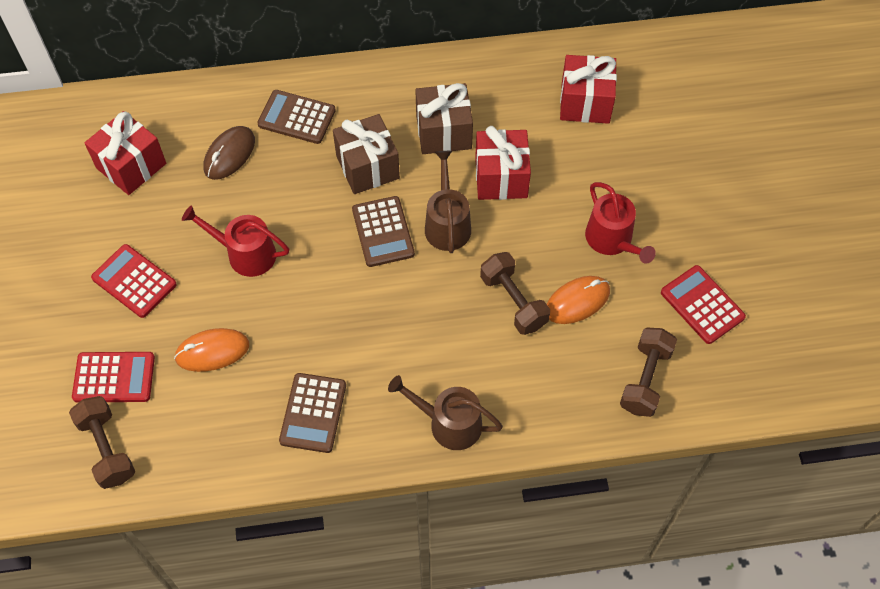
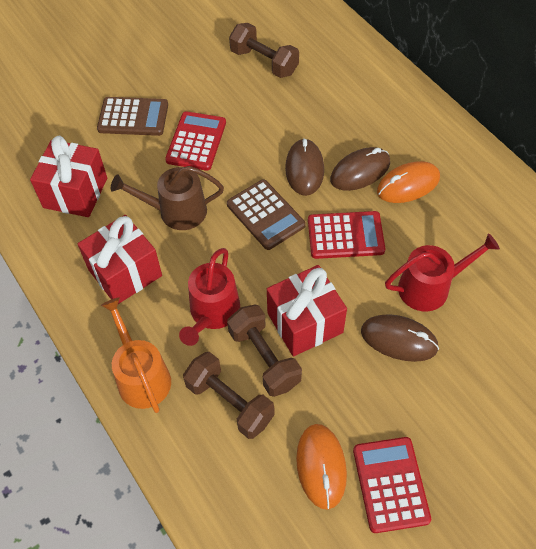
brown calculator: 3 -> 2
brown gift: 2 -> 0
brown mouse: 1 -> 3
brown watering can: 2 -> 1
orange watering can: 0 -> 1

